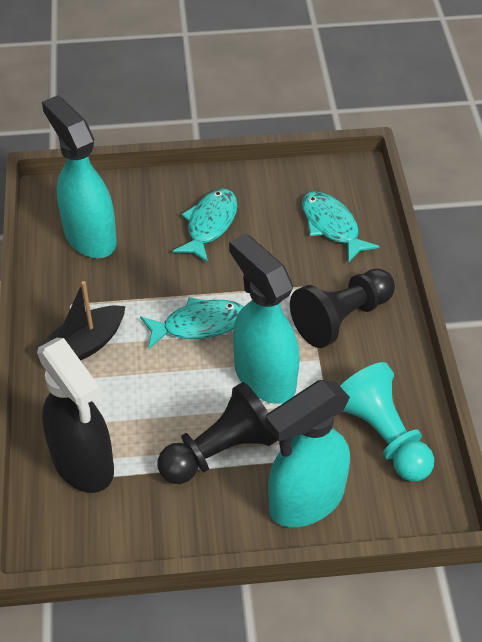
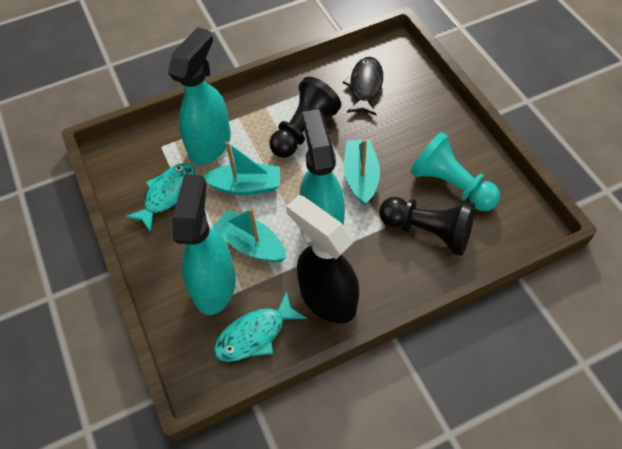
black boat: 1 -> 0
black fish: 0 -> 1
turquoise boat: 0 -> 3
turquoise fish: 3 -> 2

